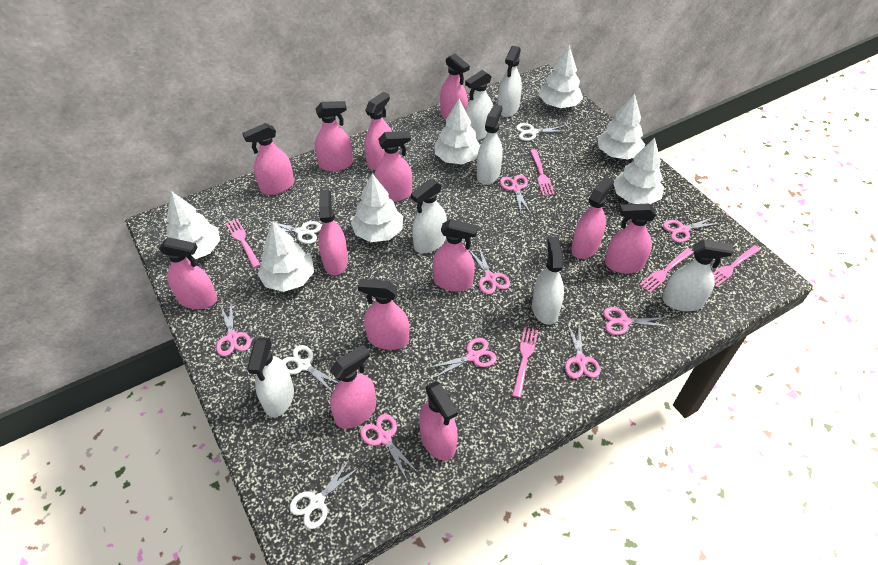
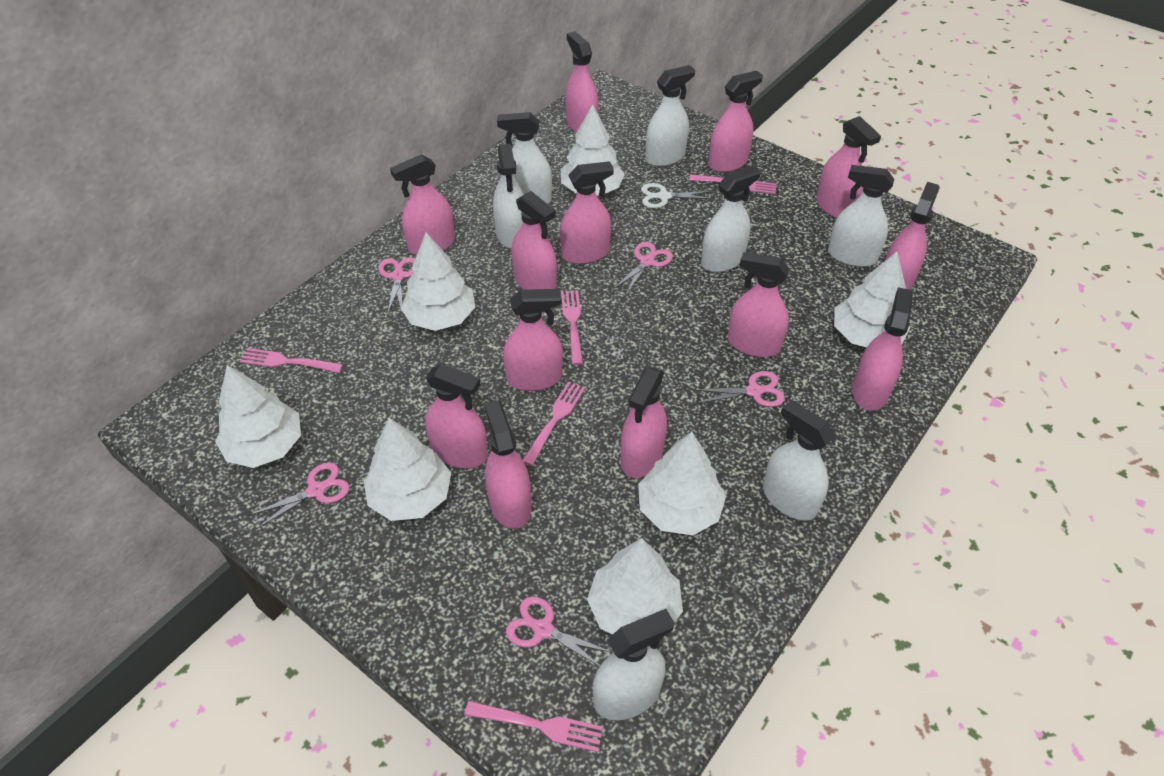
pink scissors: 8 -> 5
white scissors: 4 -> 1

